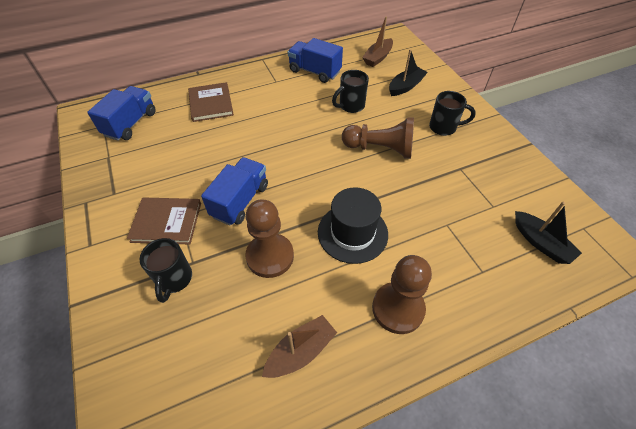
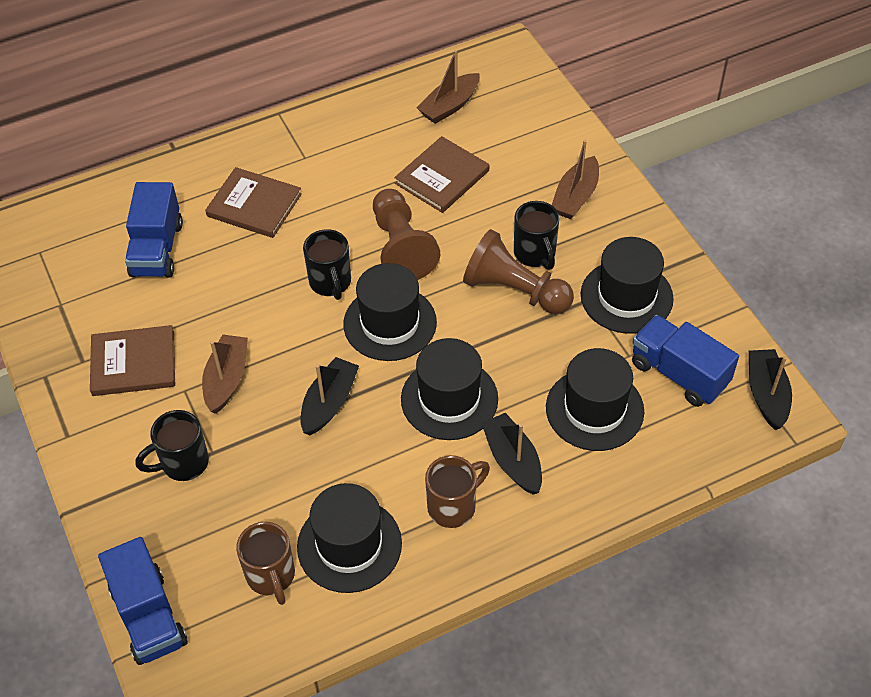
black boat: 2 -> 3
black hat: 1 -> 5
brown boat: 2 -> 3
brown book: 2 -> 3
brown mug: 0 -> 2
brown pawn: 3 -> 2

